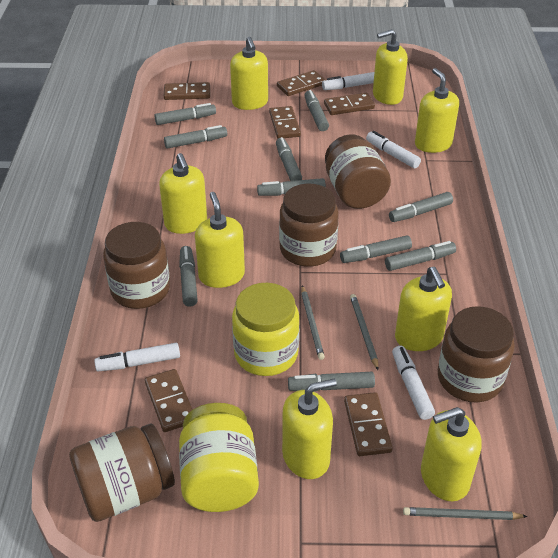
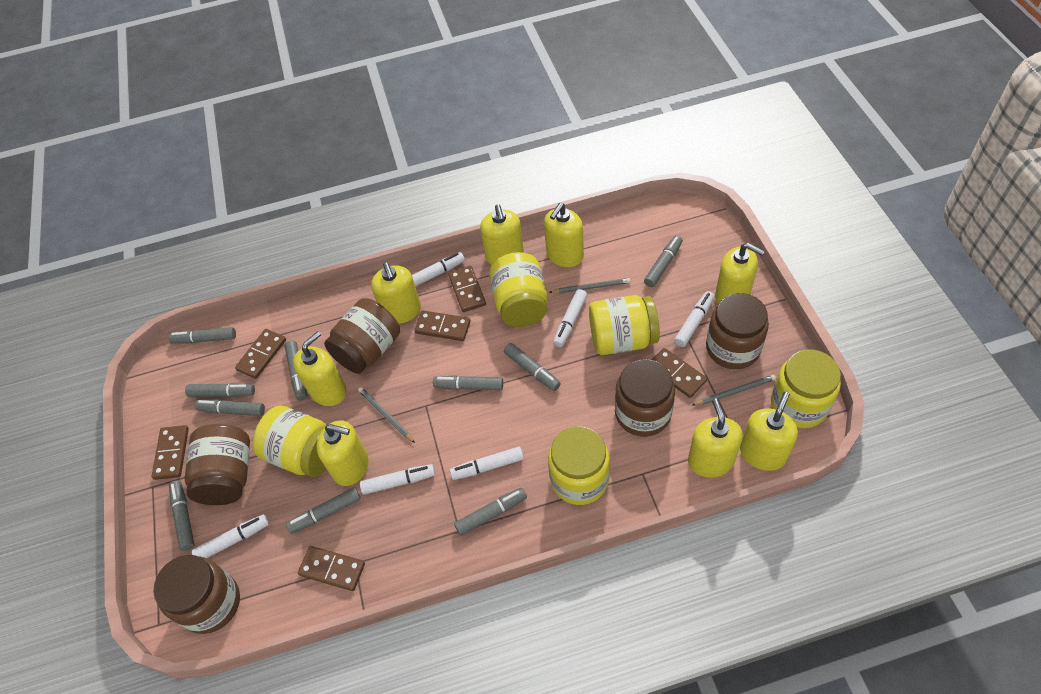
white marker: 4 -> 6
yellow jar: 2 -> 5

